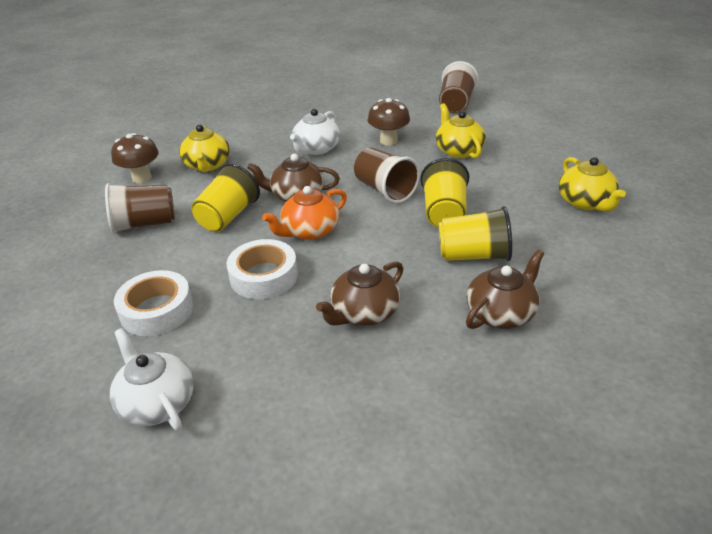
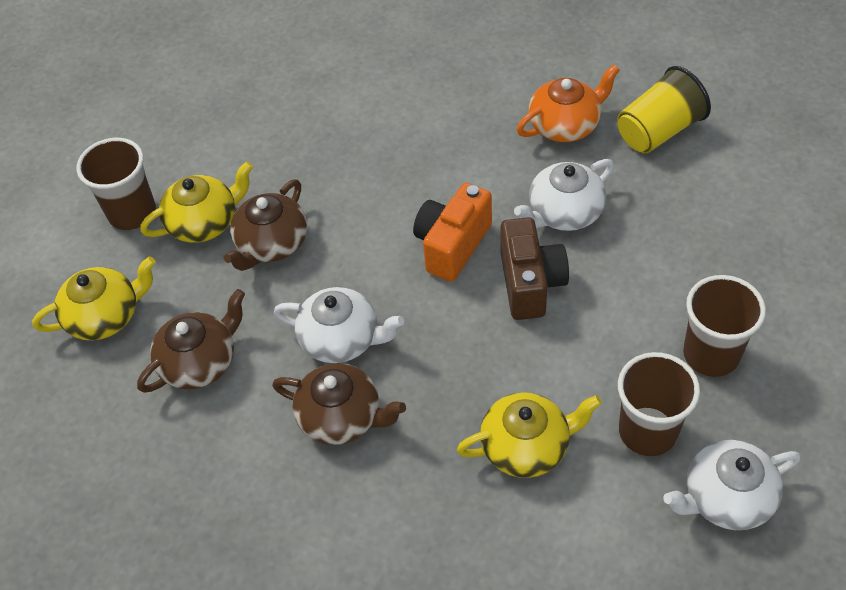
brown camera: 0 -> 1
brown mushroom: 2 -> 0
orange camera: 0 -> 1
white tape: 2 -> 0
white teapot: 2 -> 3
yellow cup: 3 -> 1

